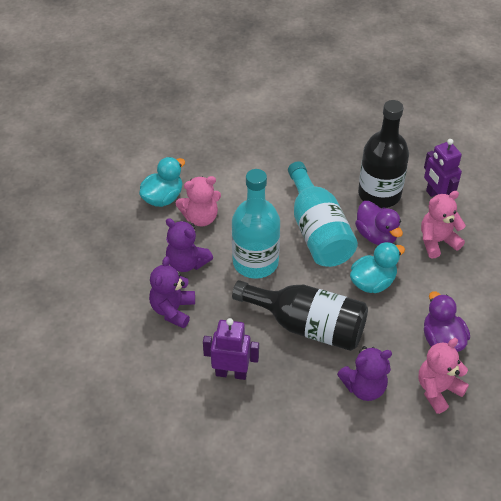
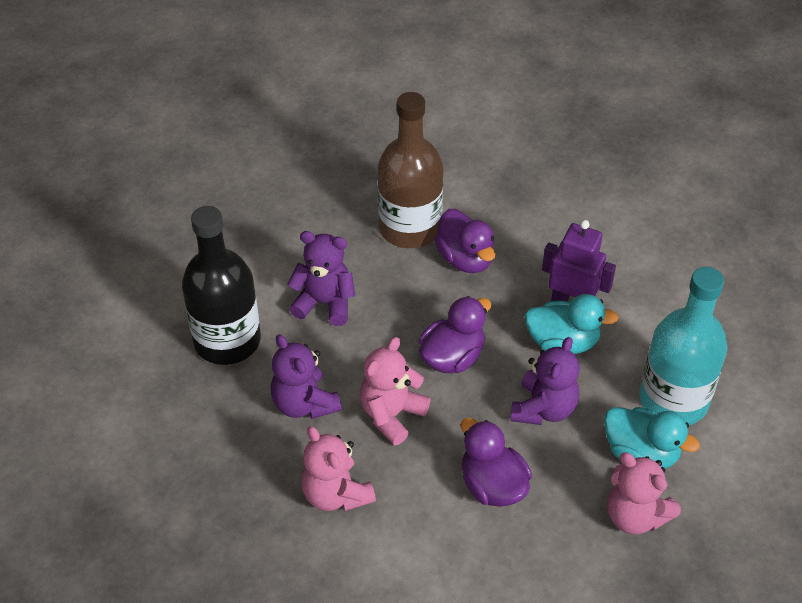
black bottle: 2 -> 1
brown bottle: 0 -> 1
purple duck: 2 -> 3
purple robot: 2 -> 1
turquoise bottle: 2 -> 1

